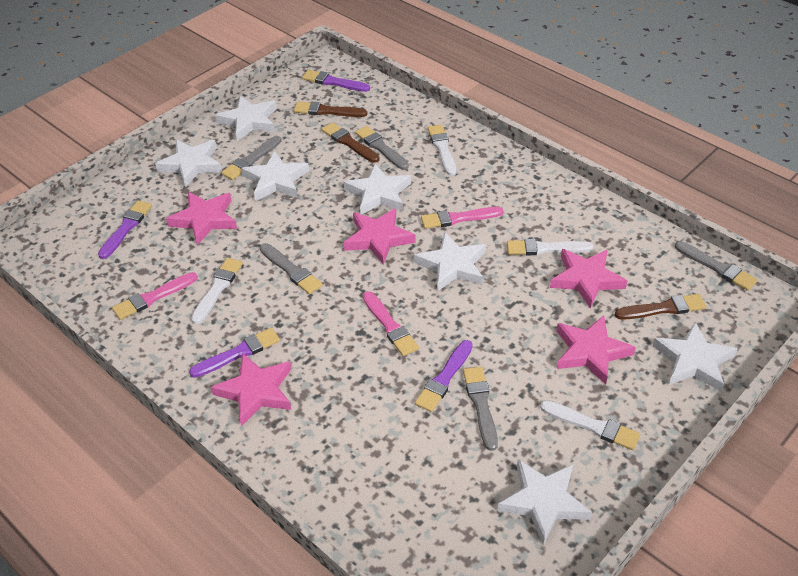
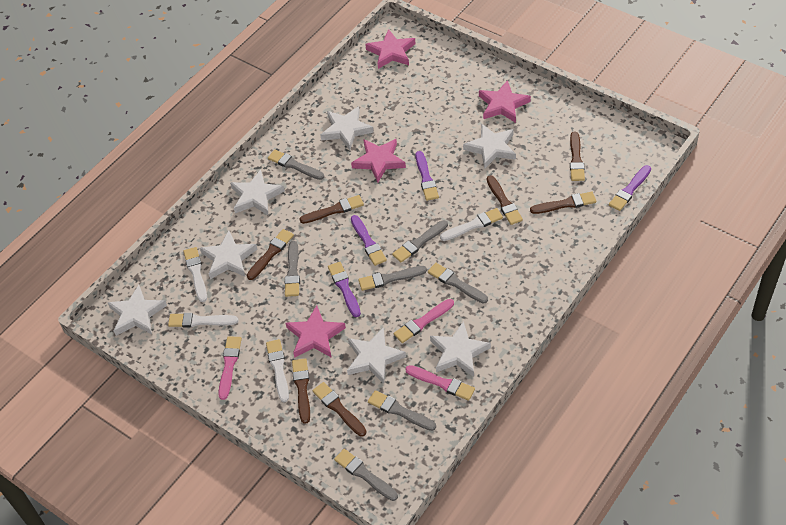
brown brush: 3 -> 7
grey brush: 5 -> 7
pink star: 5 -> 4

